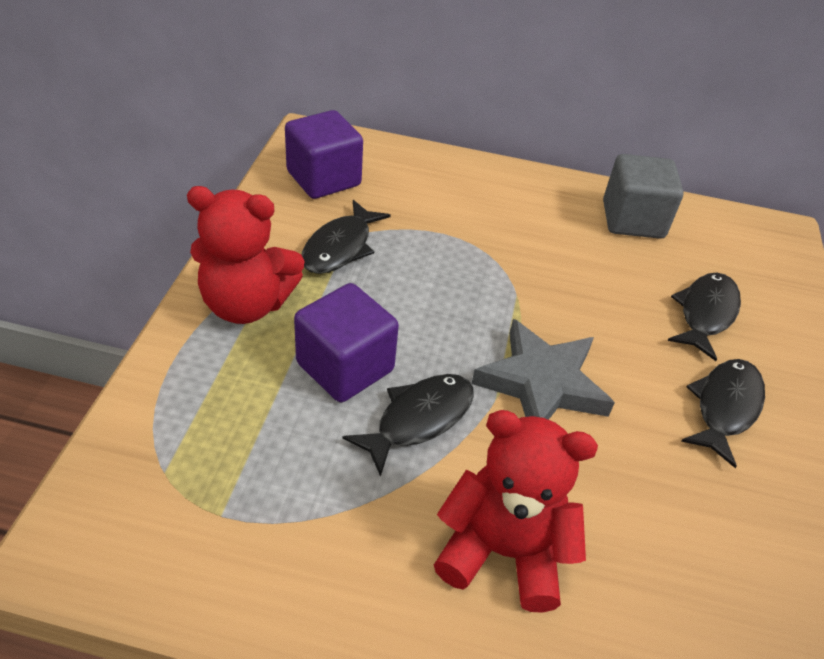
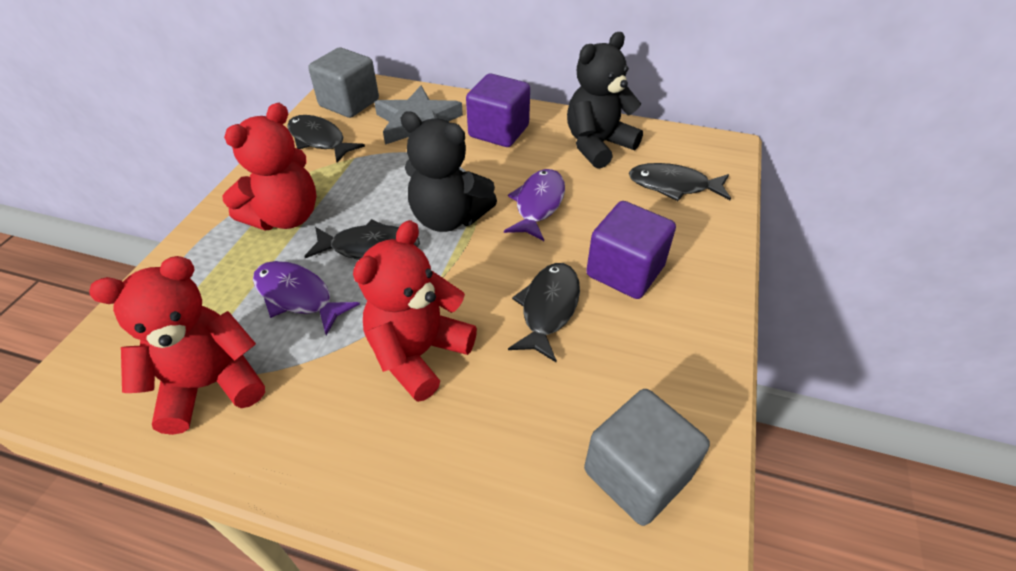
black teddy bear: 0 -> 2
grey cube: 1 -> 2
purple fish: 0 -> 2
red teddy bear: 2 -> 3

